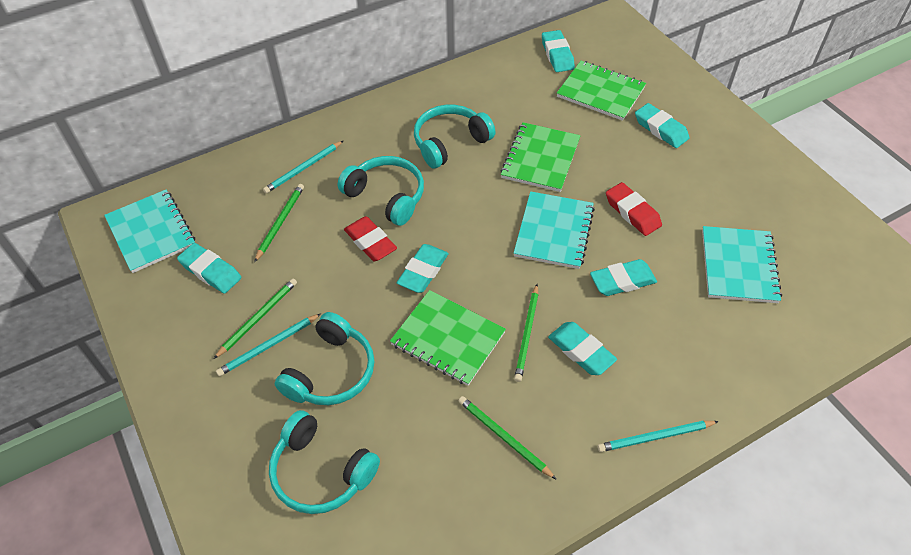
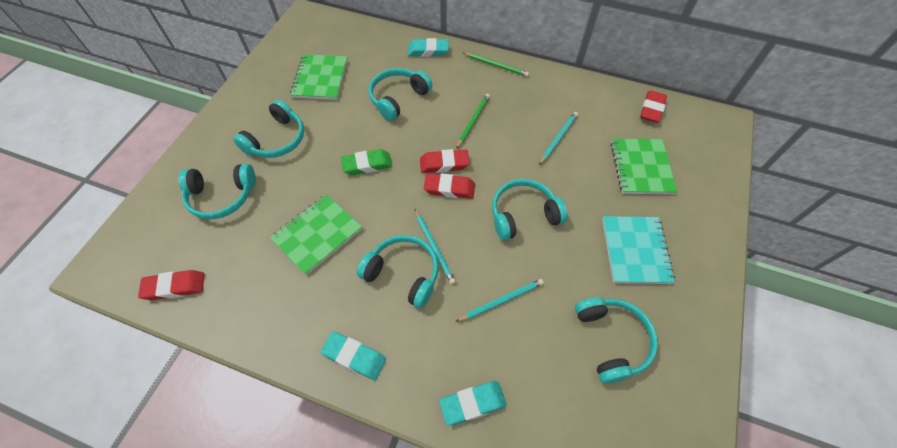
green eraser: 0 -> 1
green pencil: 4 -> 2
red eraser: 2 -> 4
turquoise eraser: 6 -> 3
turquoise headphones: 4 -> 6
turquoise notebook: 3 -> 1

